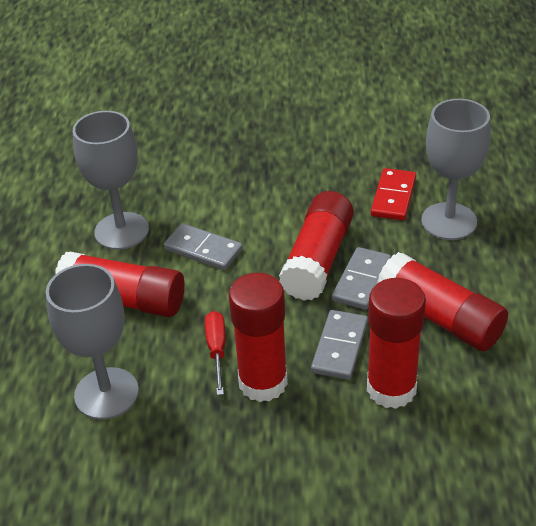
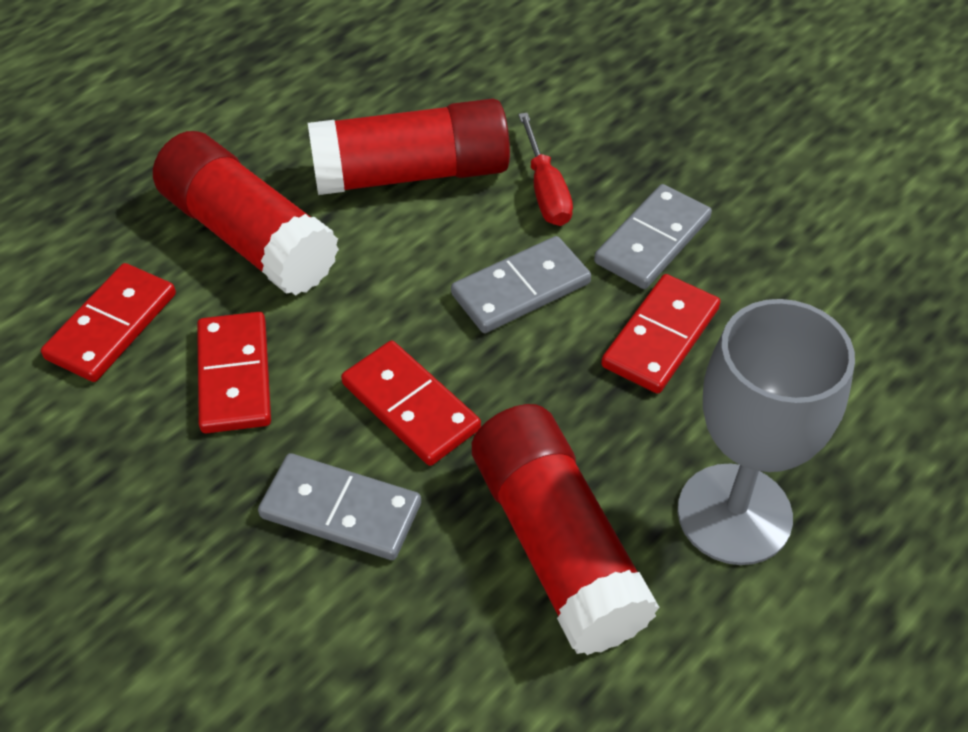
grey goblet: 3 -> 1
red domino: 1 -> 4
red glue stick: 5 -> 3

